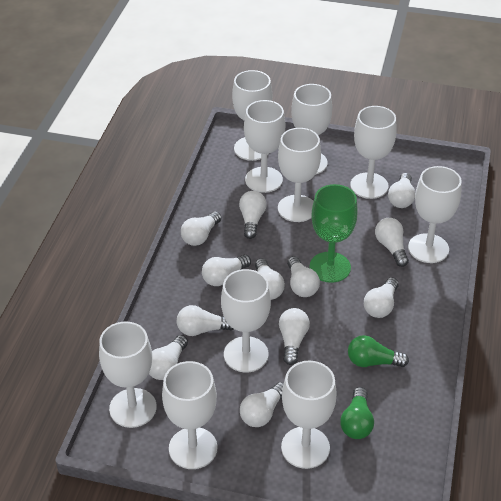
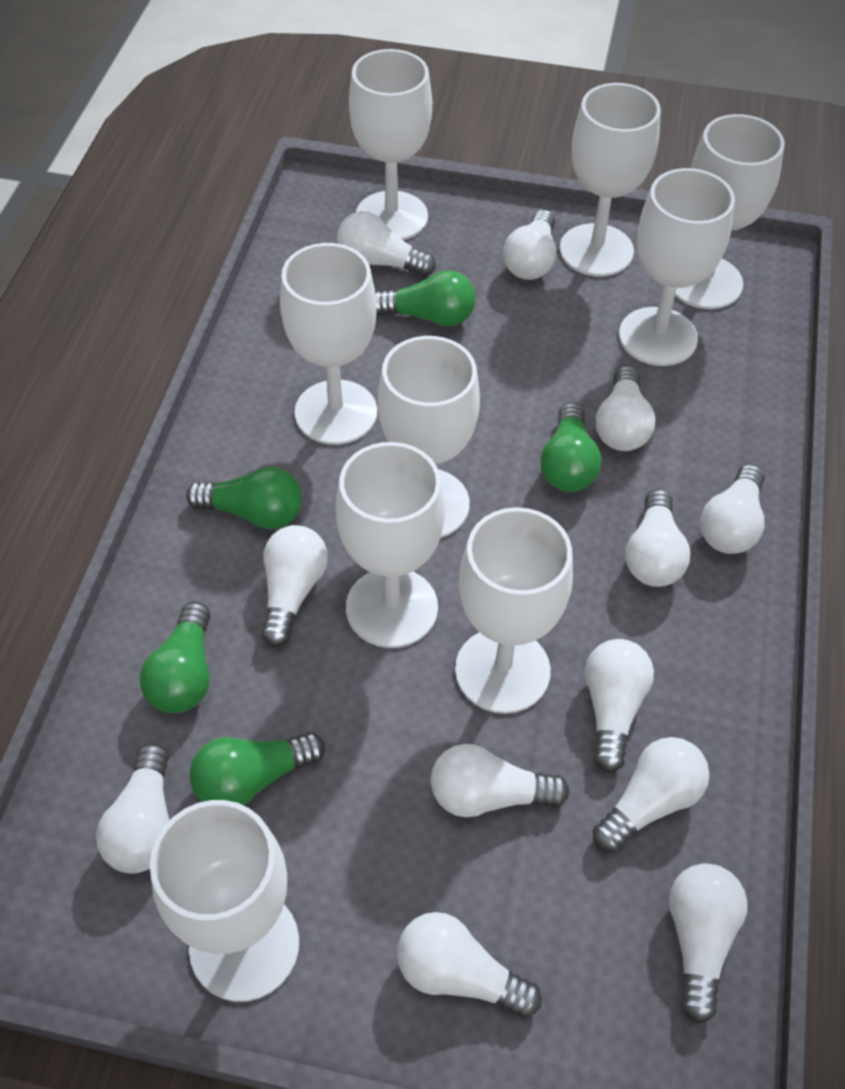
green goblet: 1 -> 0
green light bulb: 2 -> 5
white goblet: 10 -> 9

